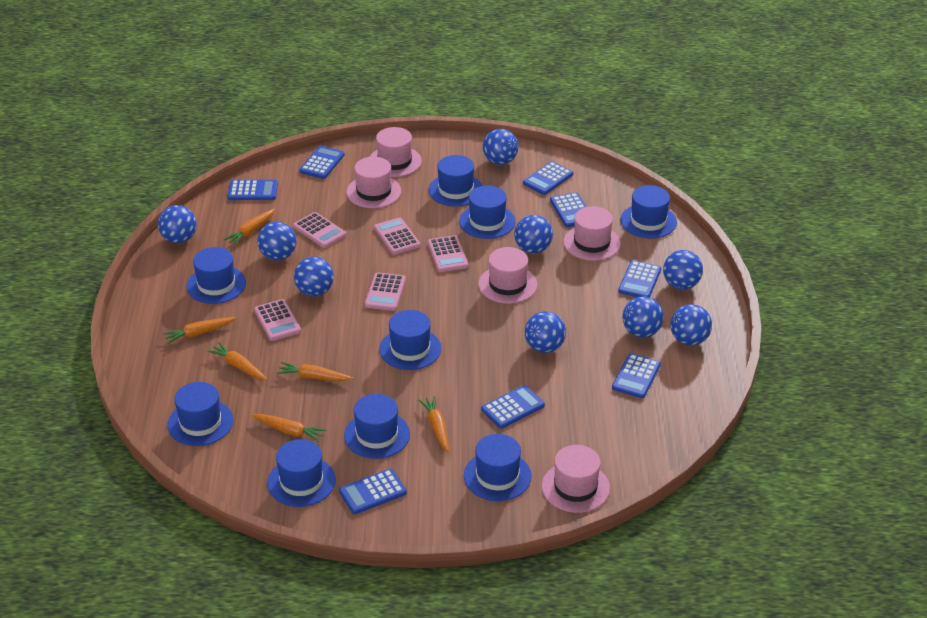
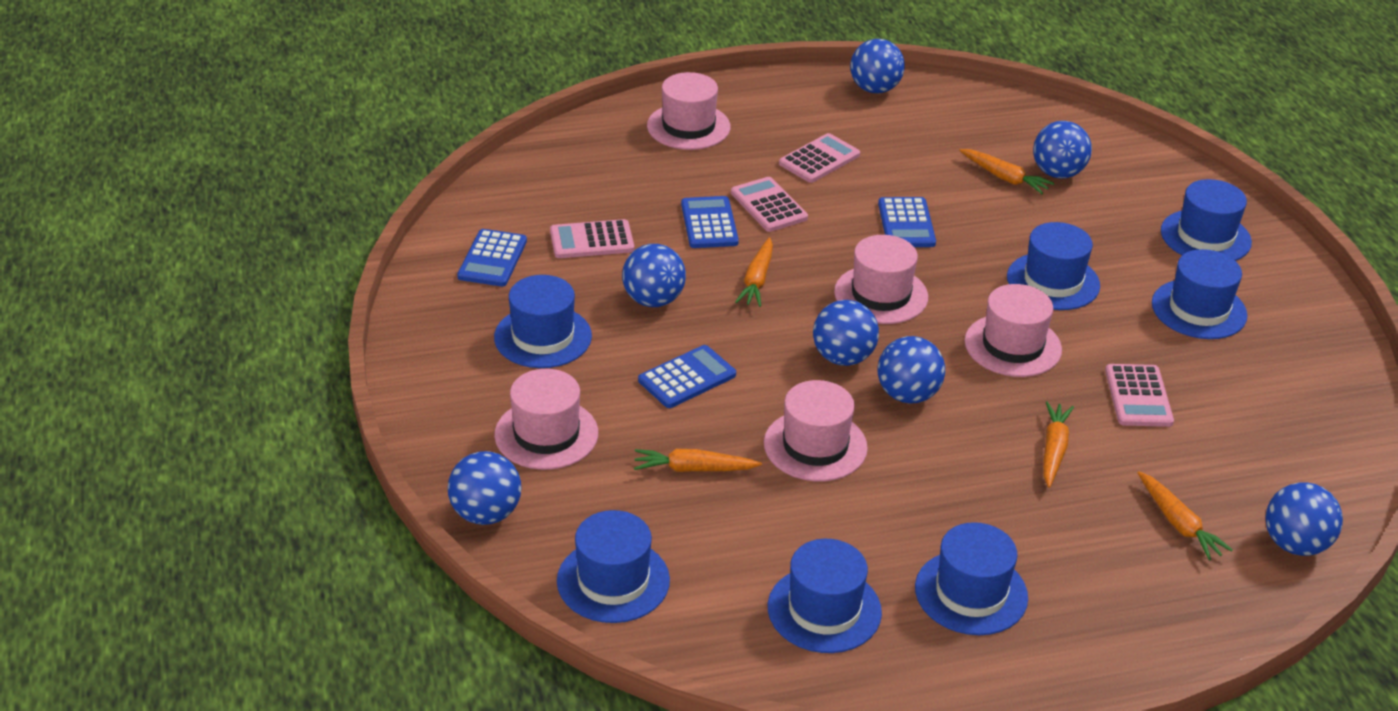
blue ball: 9 -> 7
blue calculator: 8 -> 4
blue hat: 9 -> 7
orange carrot: 6 -> 5
pink calculator: 5 -> 4

